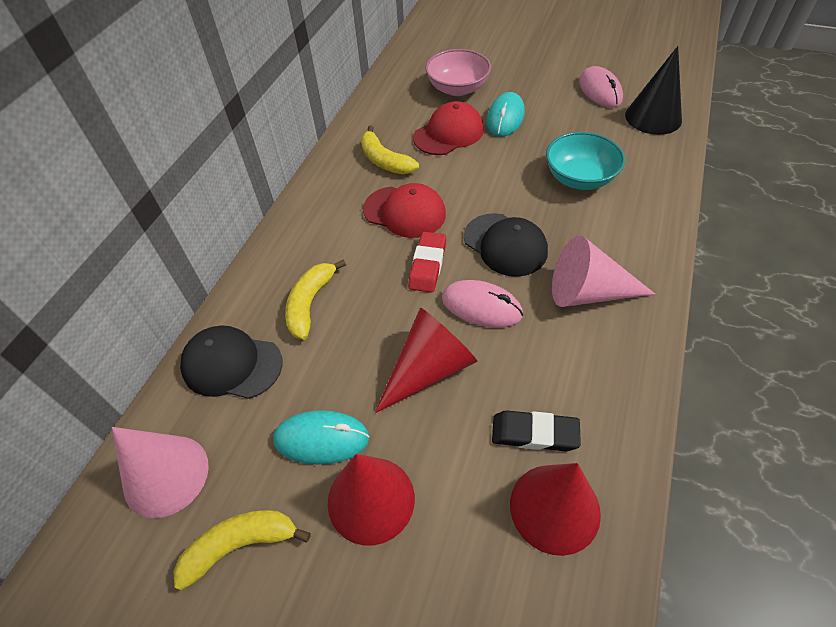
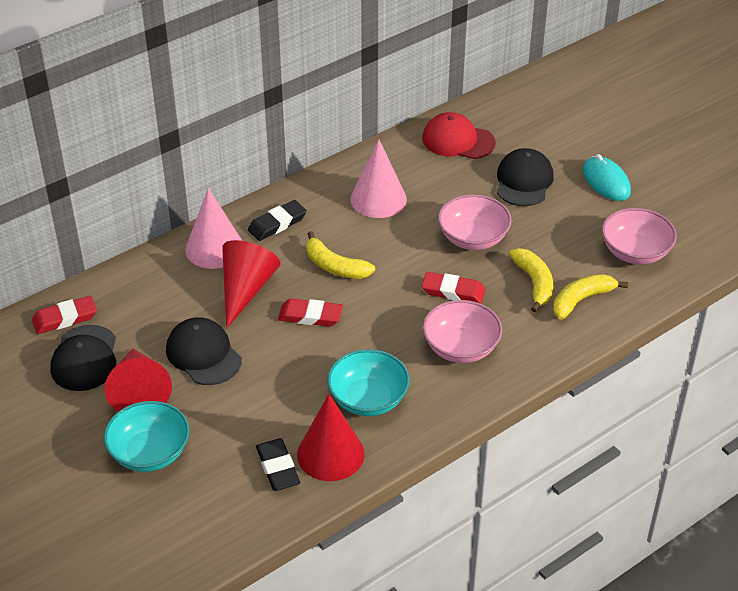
black cap: 2 -> 3
black cone: 1 -> 0
black eraser: 1 -> 2
pink bowl: 1 -> 3
pink mouse: 2 -> 0
red cap: 2 -> 1
red eraser: 1 -> 3
turquoise bowl: 1 -> 2
turquoise mouse: 2 -> 1

